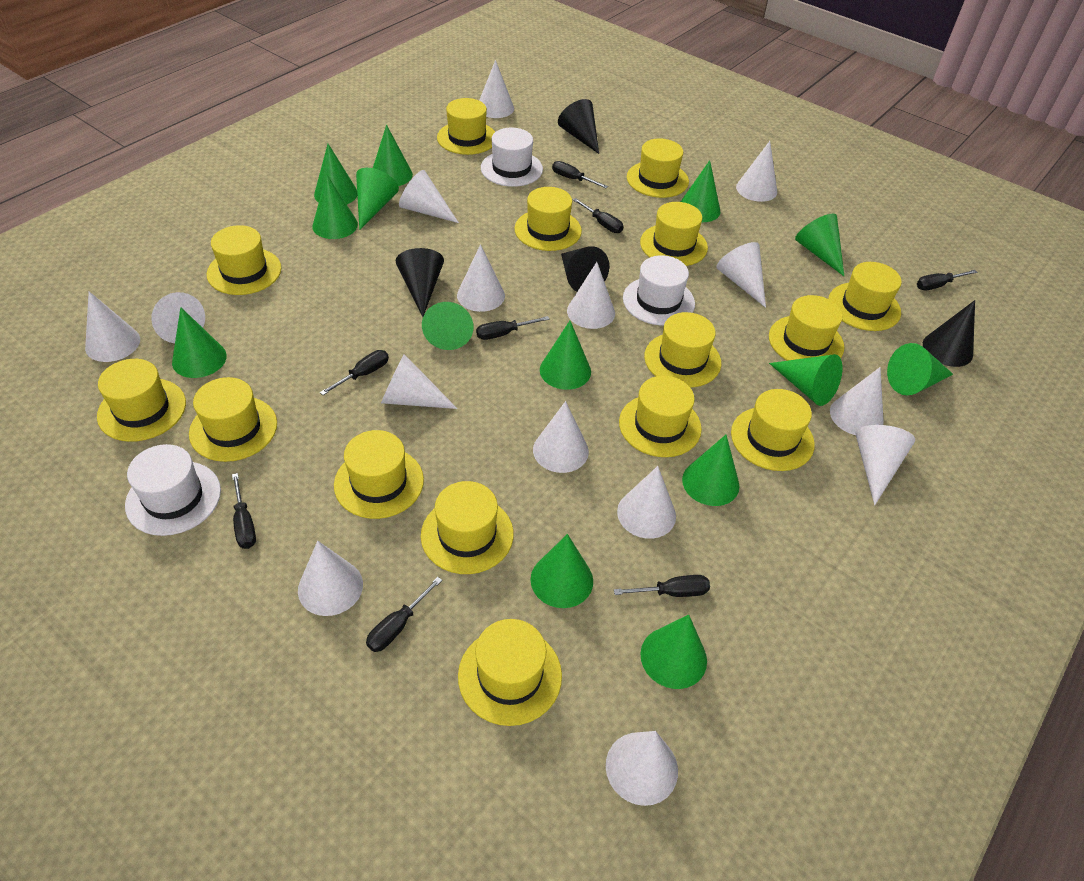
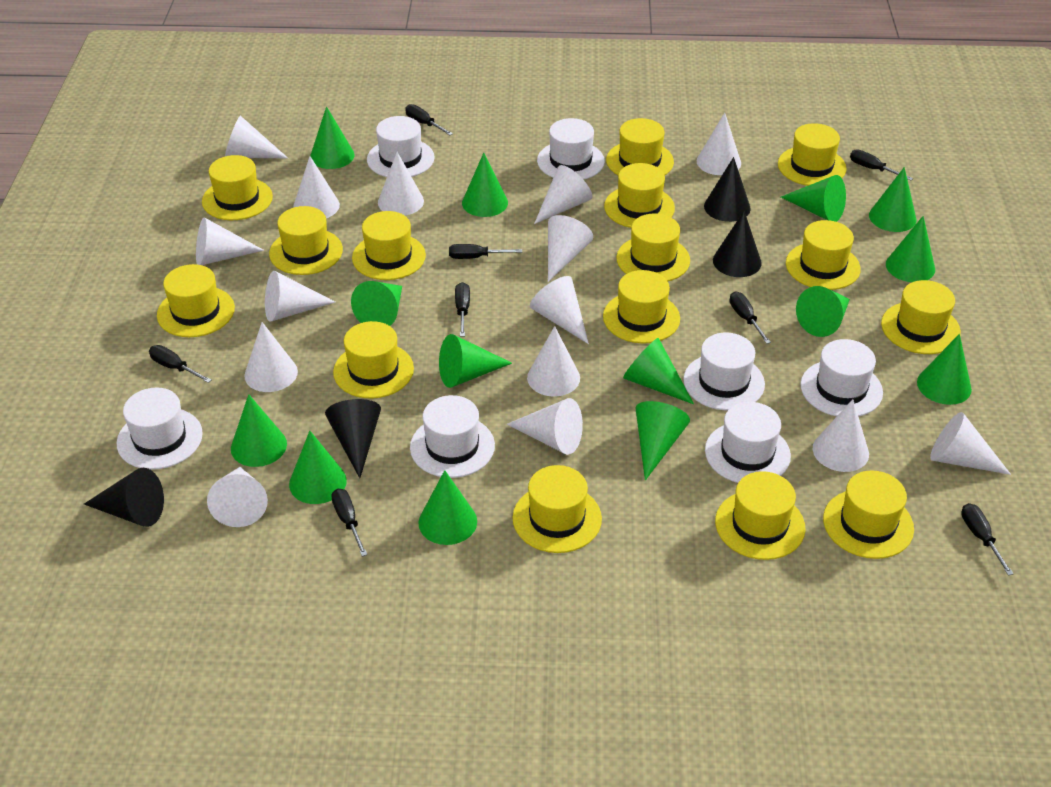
white hat: 3 -> 7

